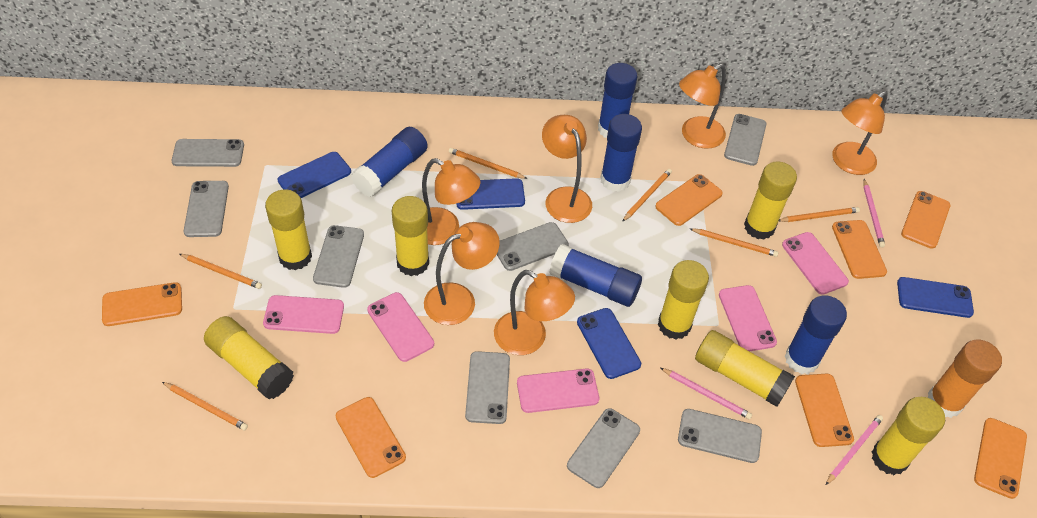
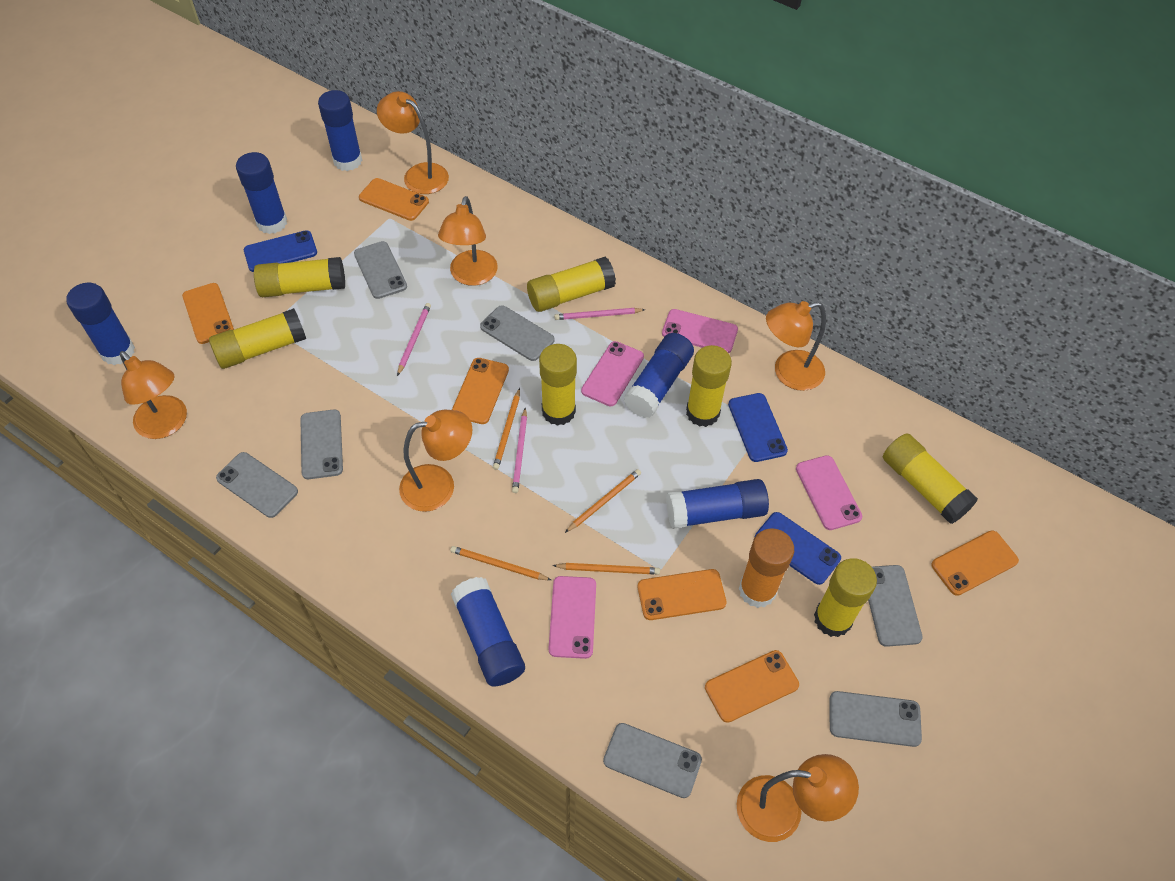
blue glue stick: 5 -> 6
blue phone: 4 -> 3
grey phone: 8 -> 7
orange pencil: 6 -> 4
orange phone: 7 -> 6
pink phone: 5 -> 4

